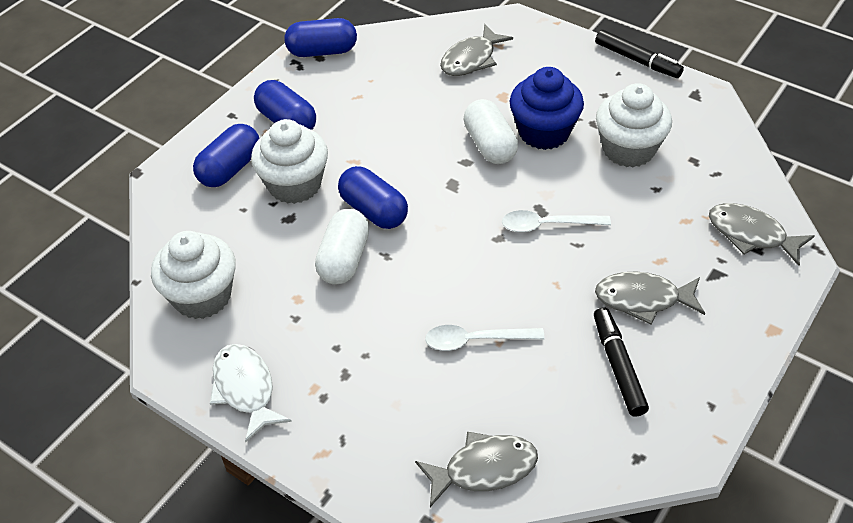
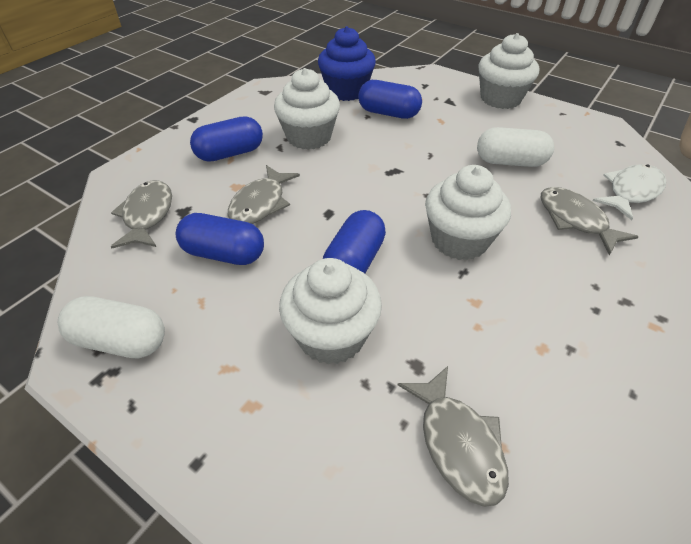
black marker: 2 -> 0
white cupcake: 3 -> 4
white spoon: 2 -> 0

